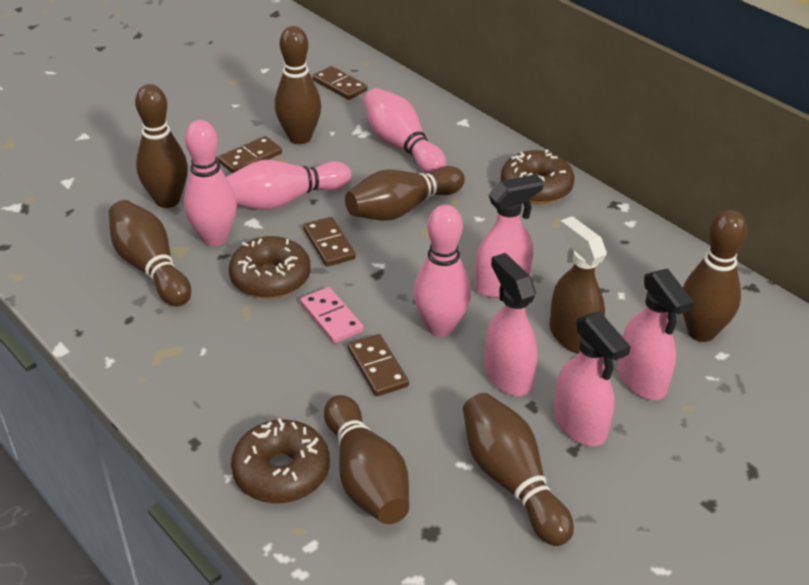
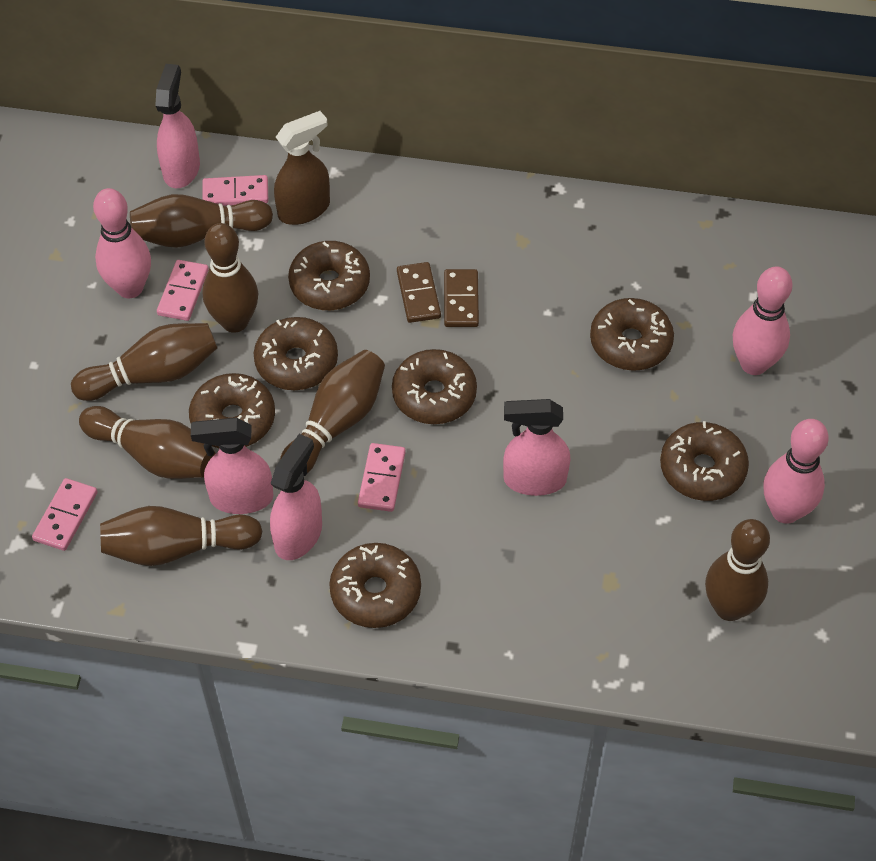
brown domino: 4 -> 2
brown donut: 3 -> 7
pink bowling pin: 4 -> 3
pink domino: 1 -> 4

